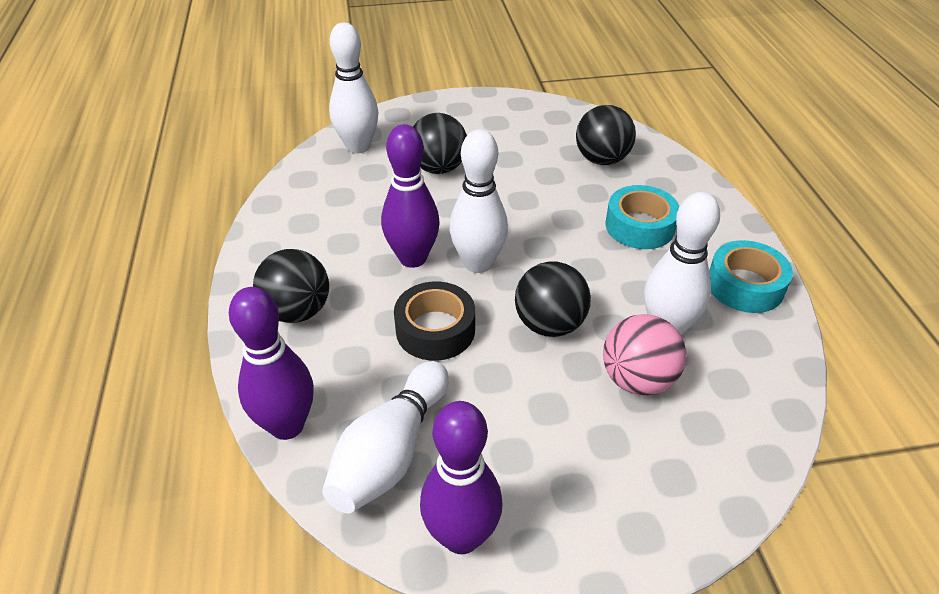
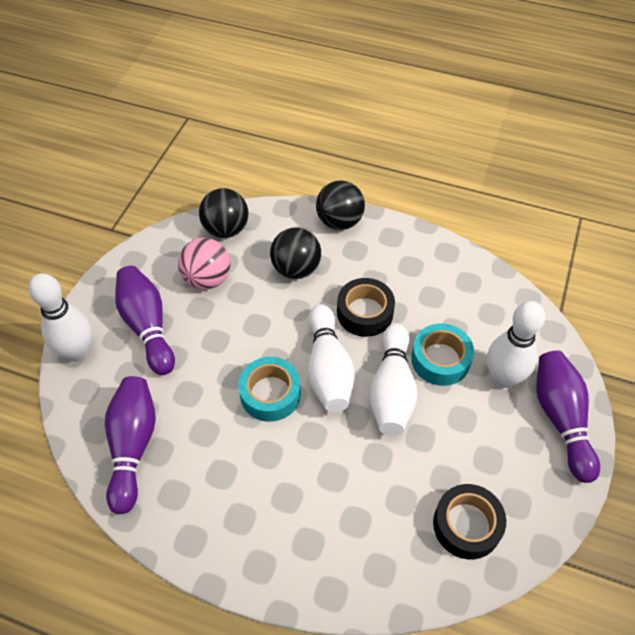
black ball: 4 -> 3
black tape: 1 -> 2

